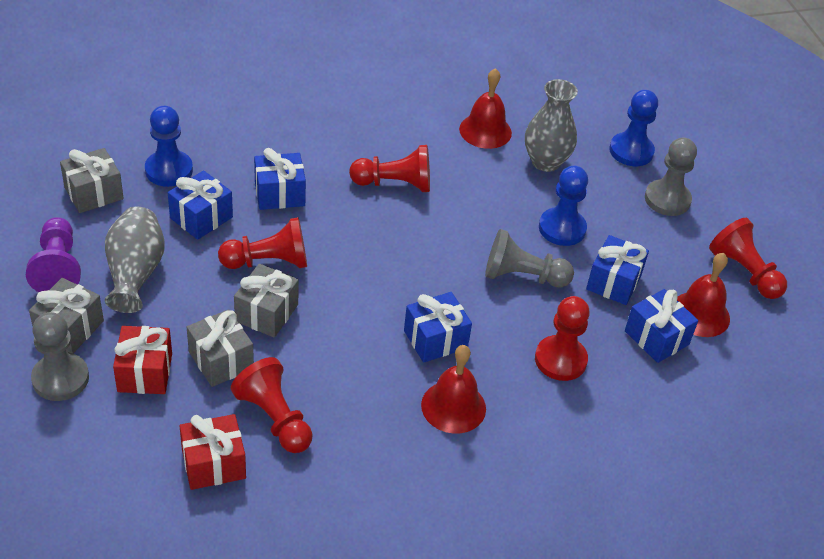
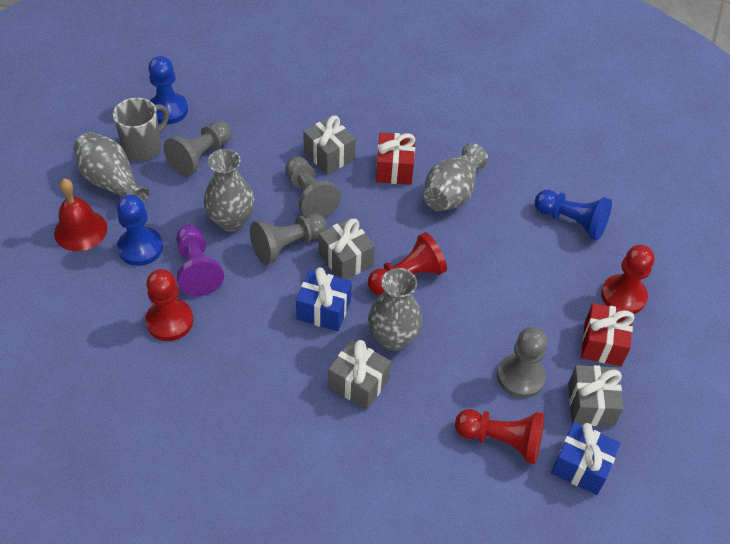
blue gift: 5 -> 2
grey mug: 0 -> 1
grey pawn: 3 -> 4
grey vase: 2 -> 4
red bell: 3 -> 1
red pawn: 5 -> 4

